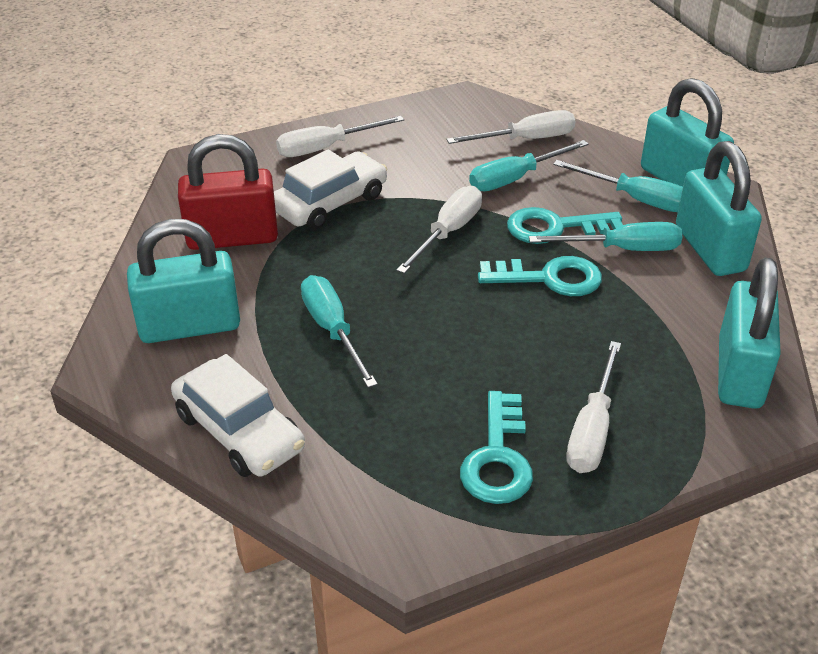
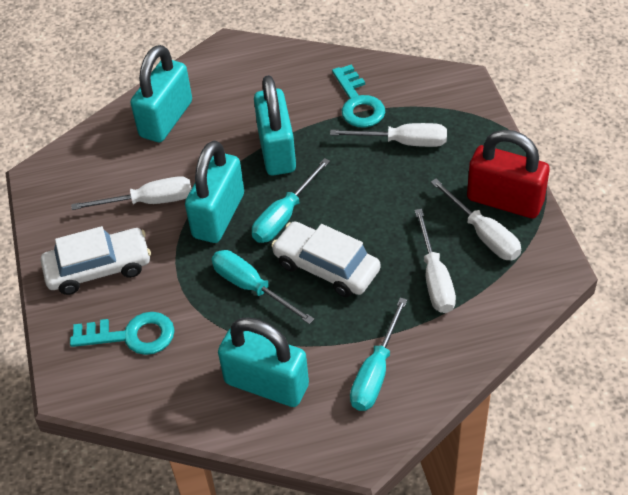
turquoise key: 3 -> 2
turquoise screwdriver: 4 -> 3

